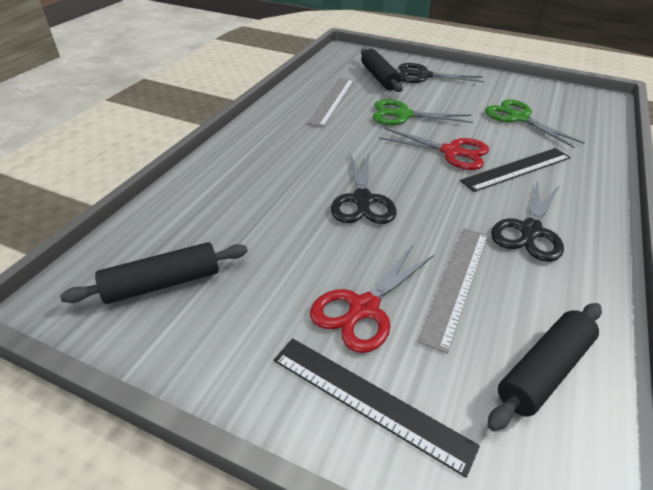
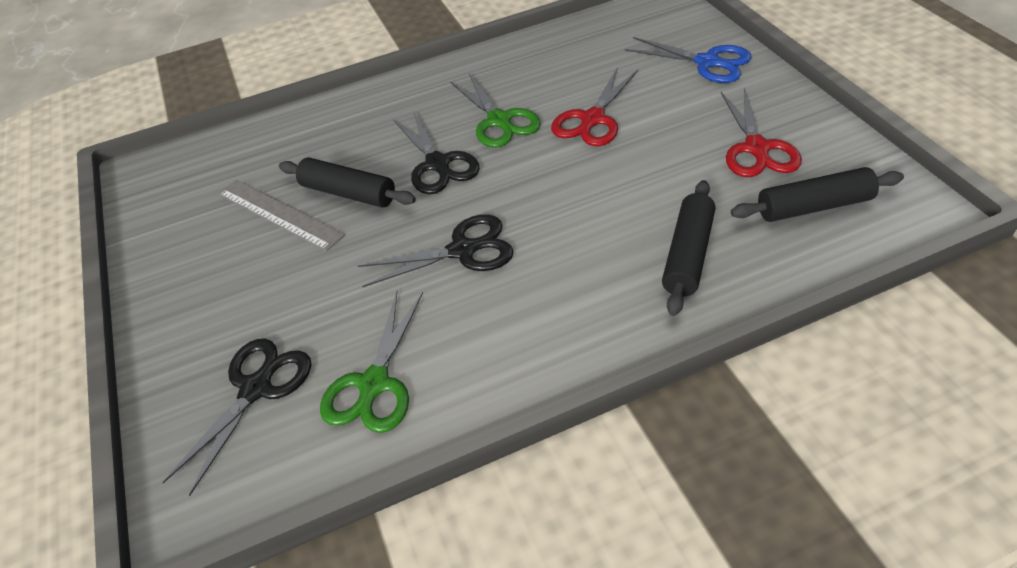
black ruler: 2 -> 0
blue scissors: 0 -> 1
grey ruler: 2 -> 1

